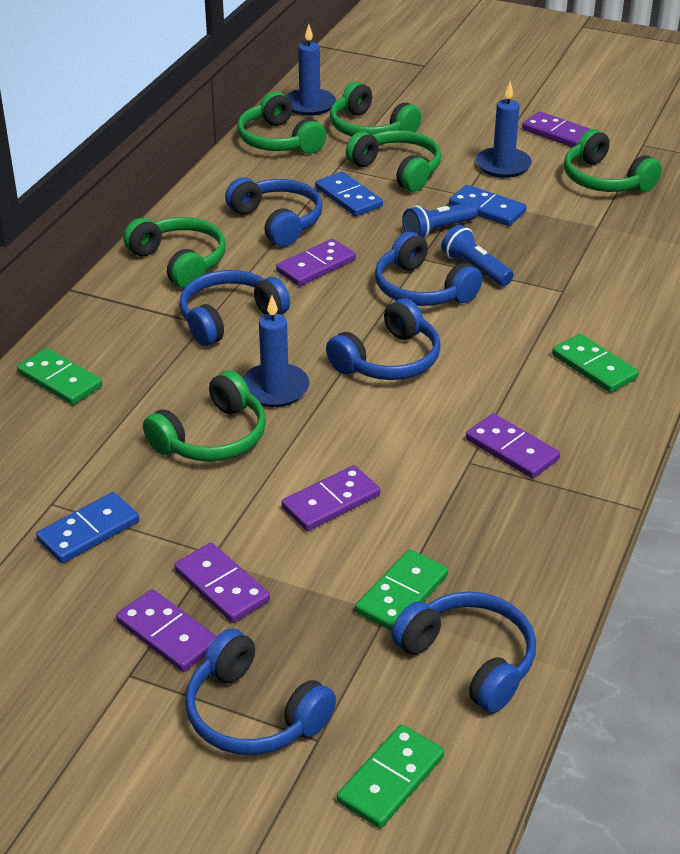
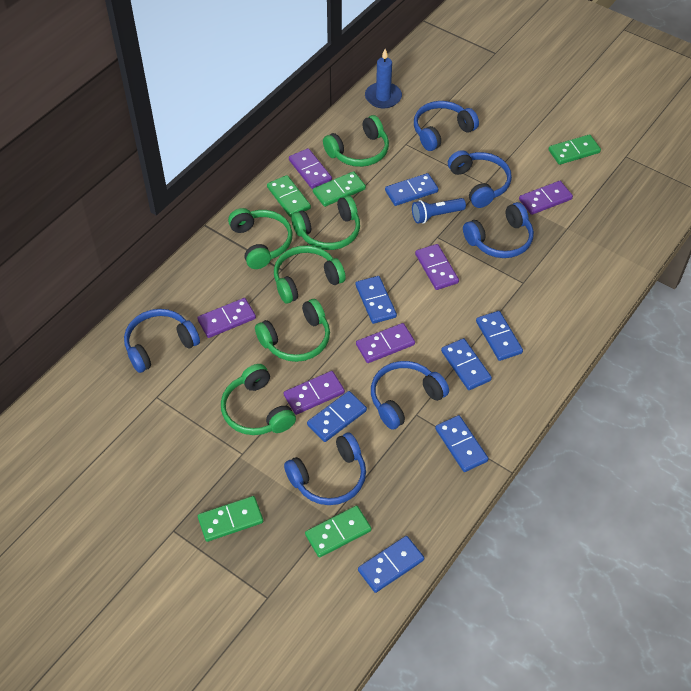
blue candle: 3 -> 1
blue domino: 3 -> 7
blue flashlight: 2 -> 1
green domino: 4 -> 5

